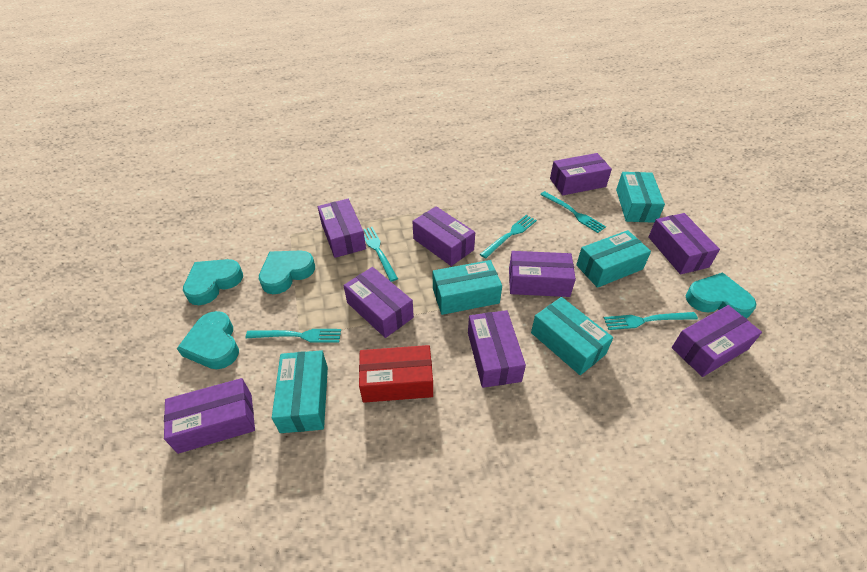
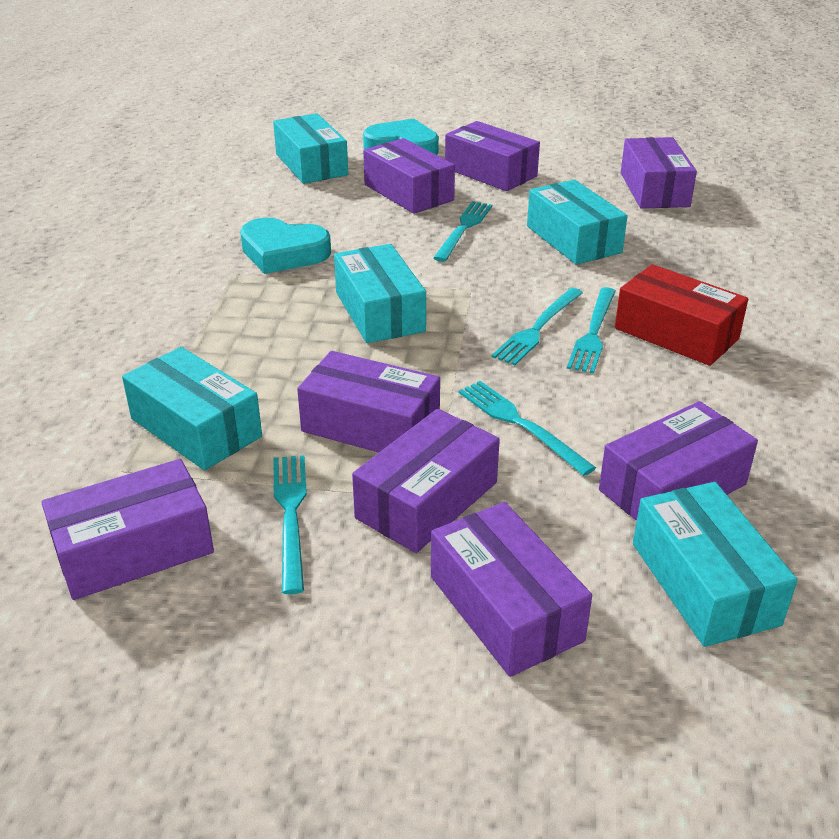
purple box: 9 -> 8
turquoise heart: 4 -> 2

